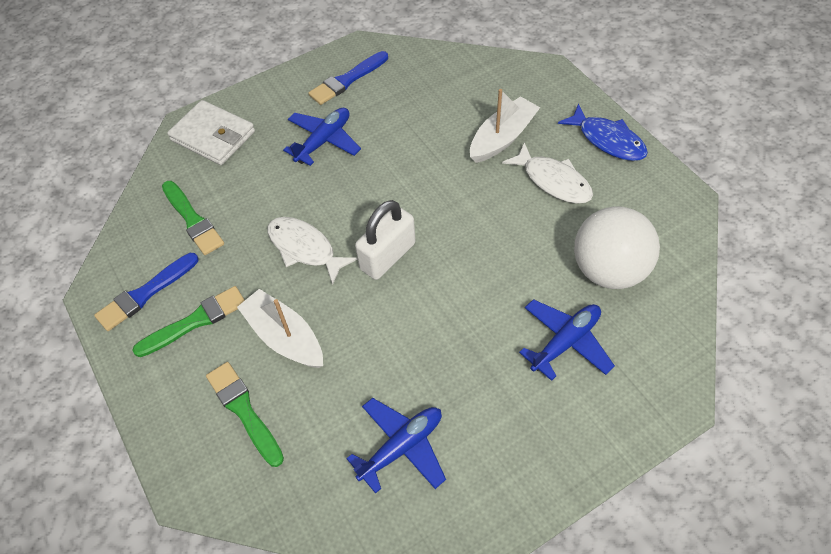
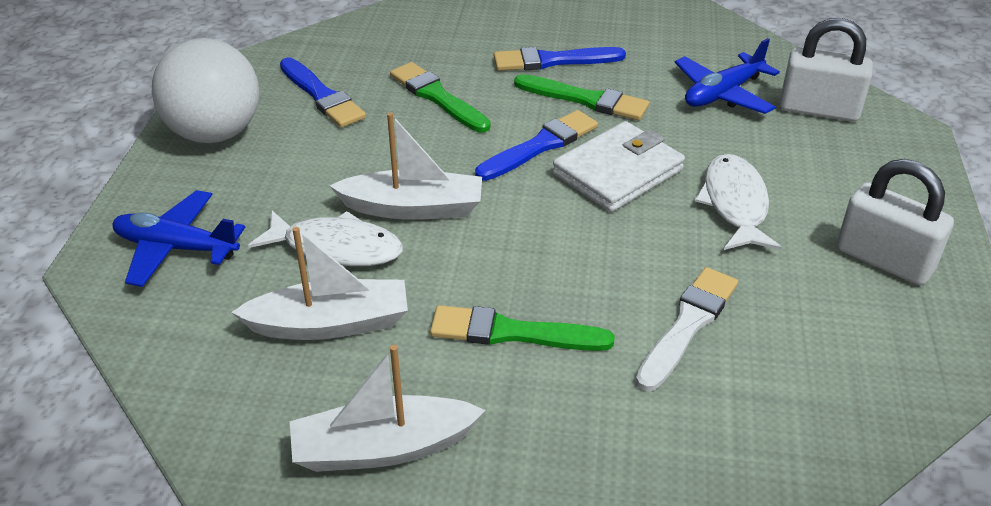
blue brush: 2 -> 3
blue fish: 1 -> 0
blue plane: 3 -> 2
white boat: 2 -> 3
white brush: 0 -> 1
white padlock: 1 -> 2

